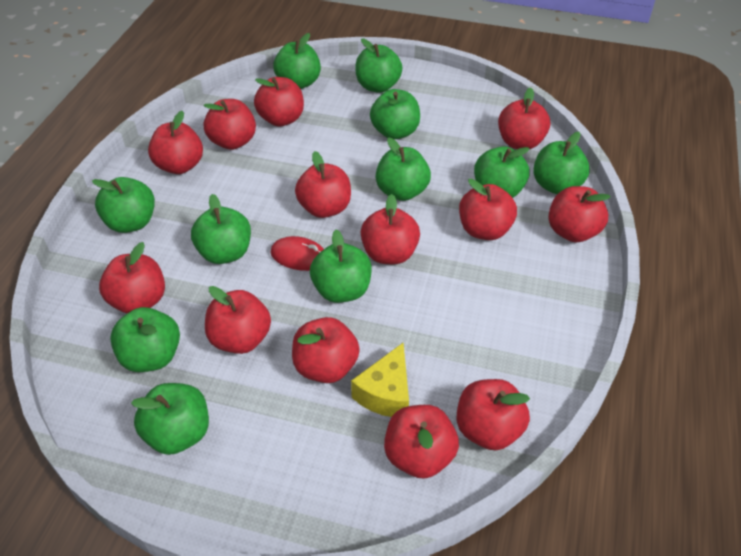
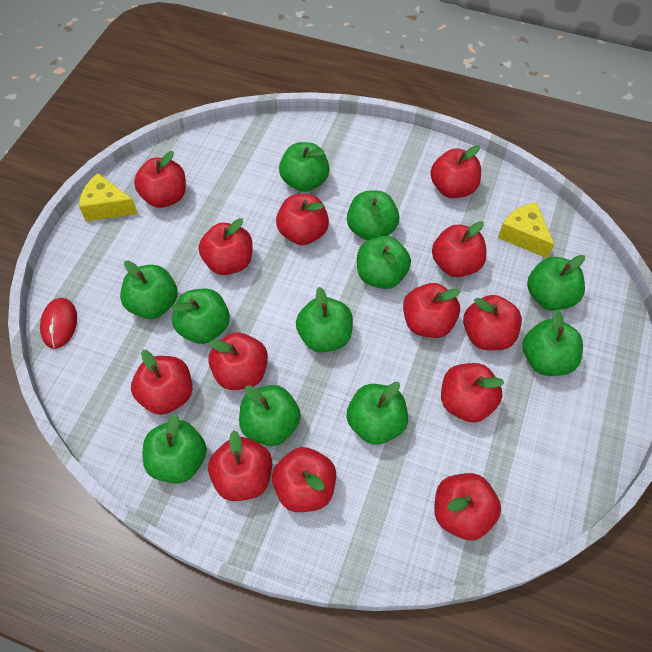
yellow cheese: 1 -> 2

